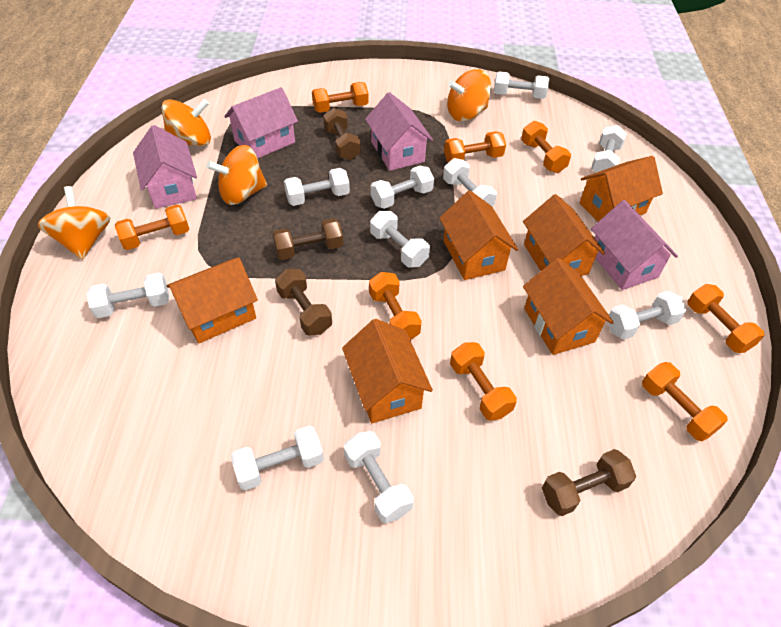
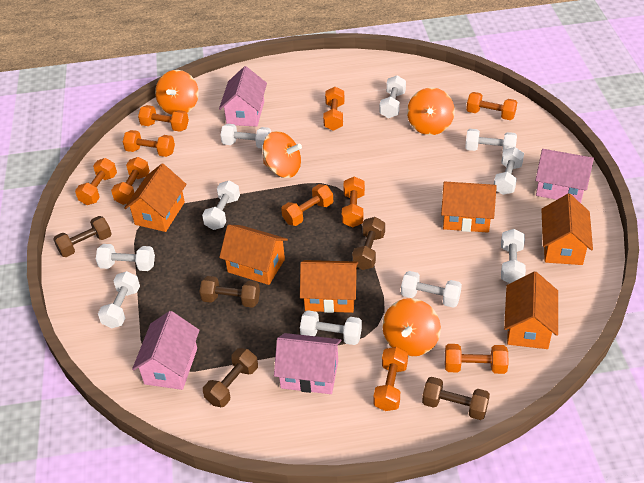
brown dumbbell: 4 -> 5
orange dumbbell: 8 -> 10

